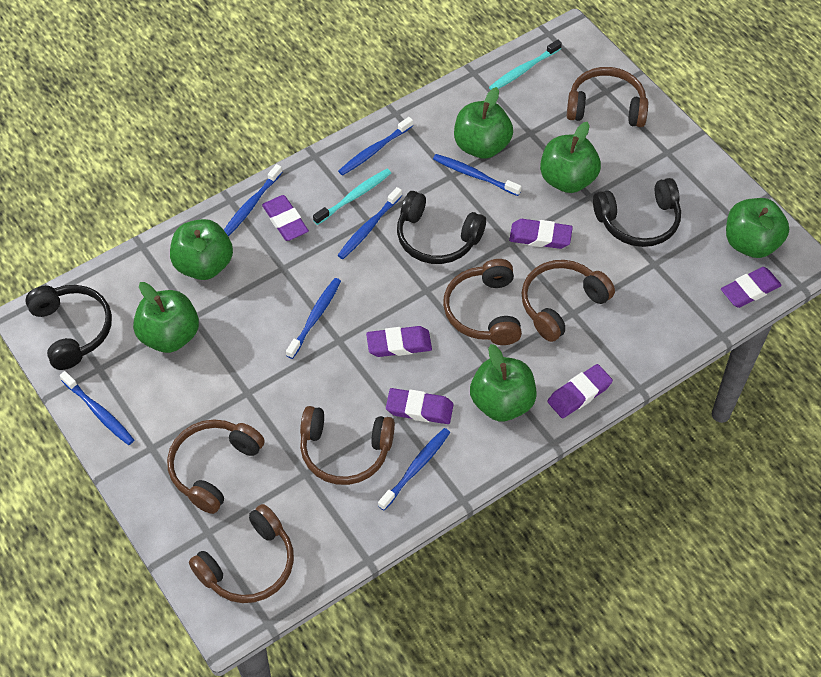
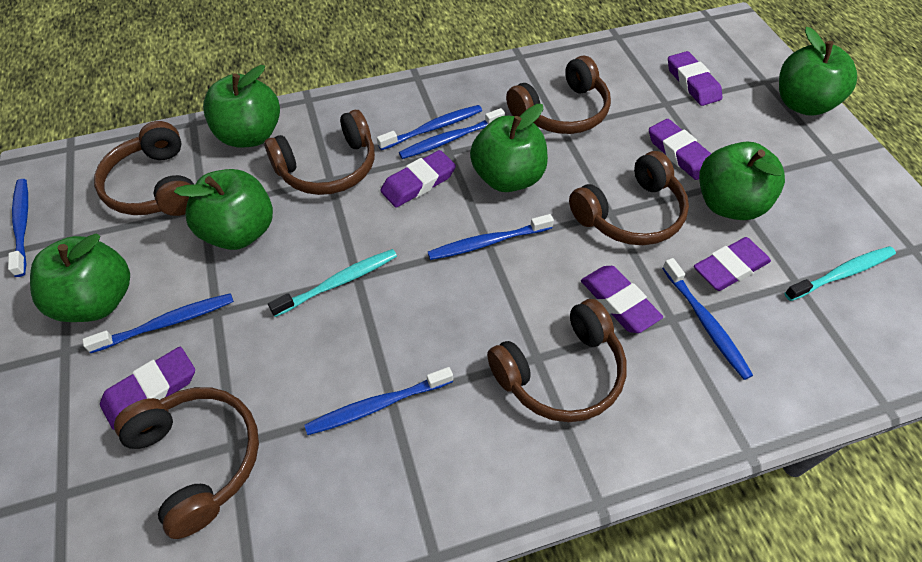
black headphones: 3 -> 0

